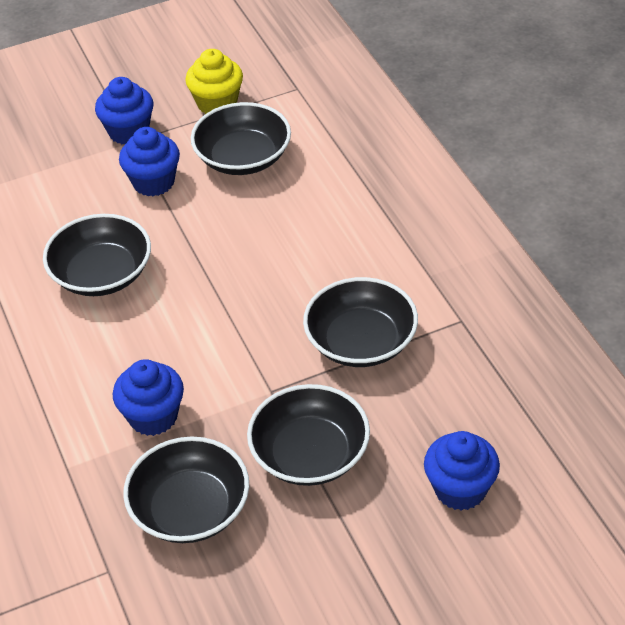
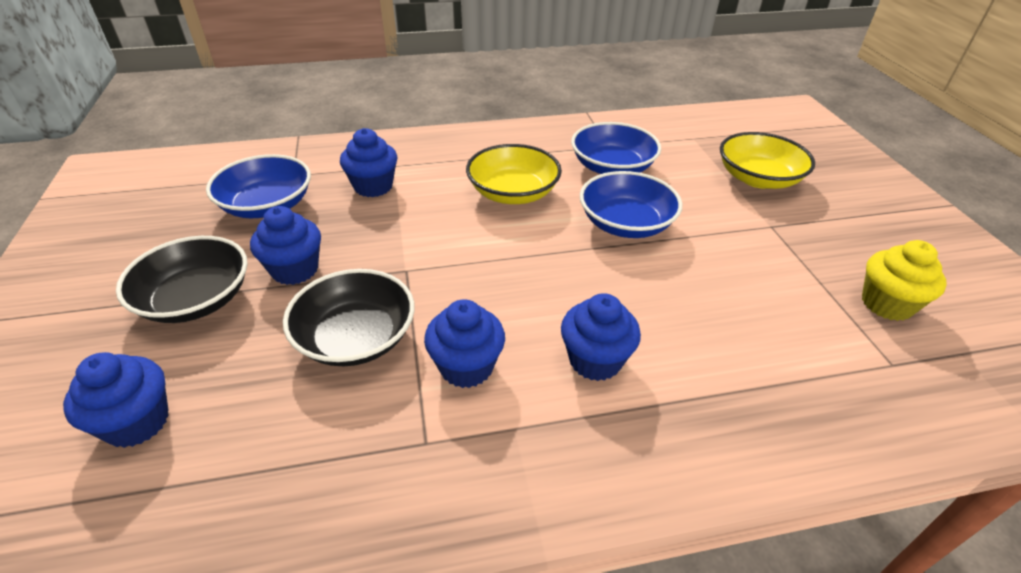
black bowl: 5 -> 2
blue bowl: 0 -> 3
blue cupcake: 4 -> 5
yellow bowl: 0 -> 2

